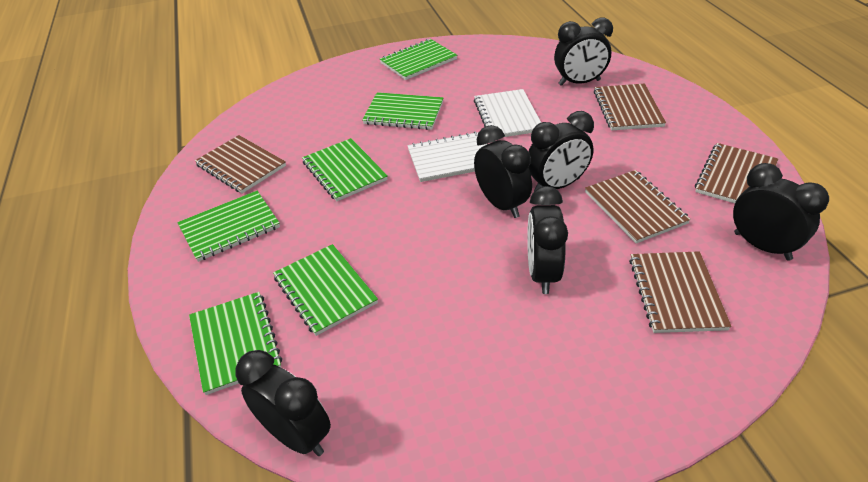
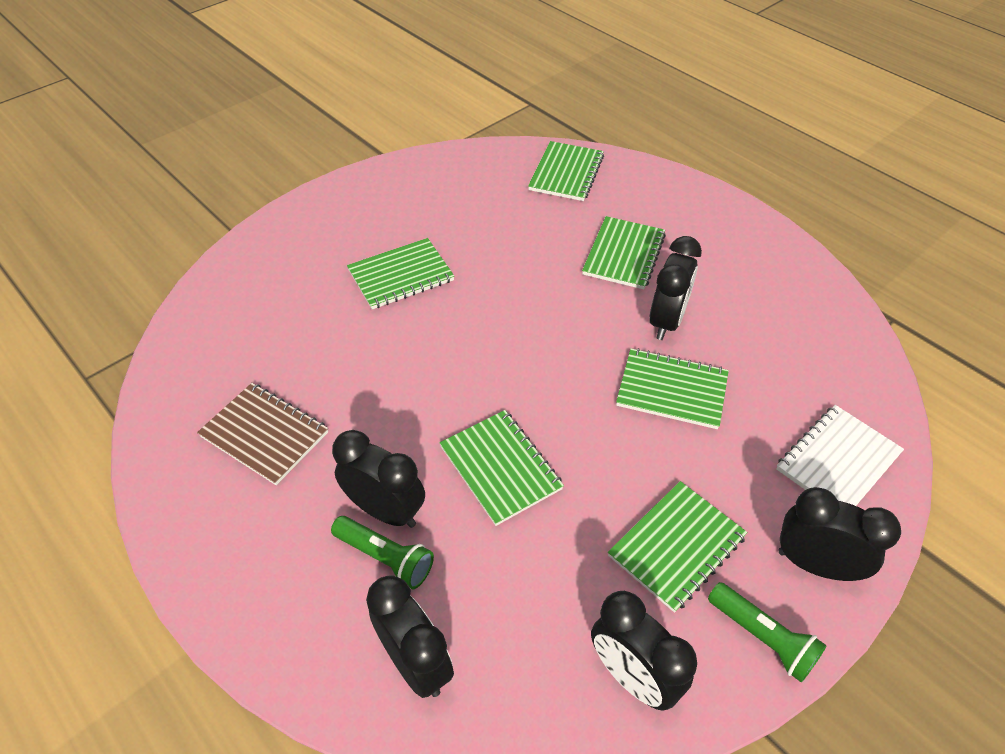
black clock: 6 -> 5
brown notebook: 5 -> 1
green flashlight: 0 -> 2
white notebook: 2 -> 1

